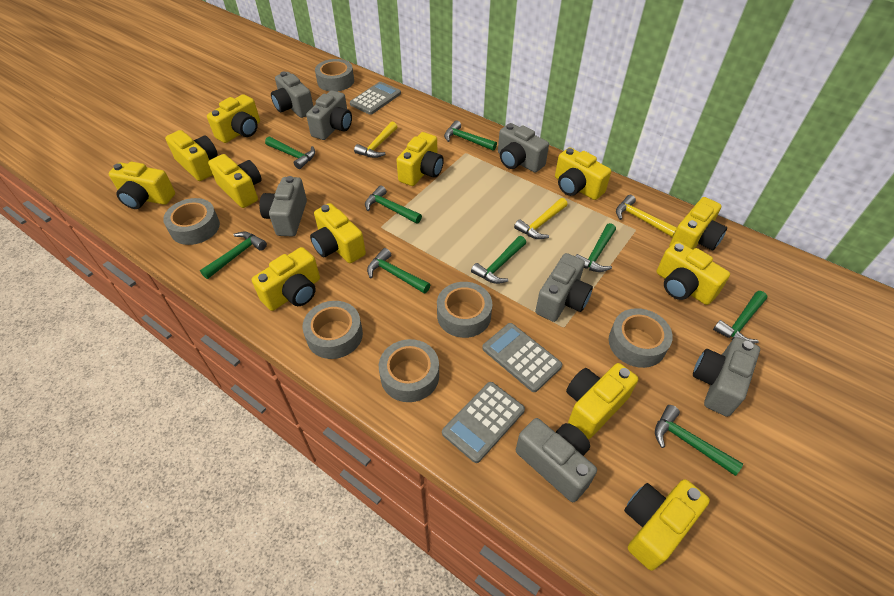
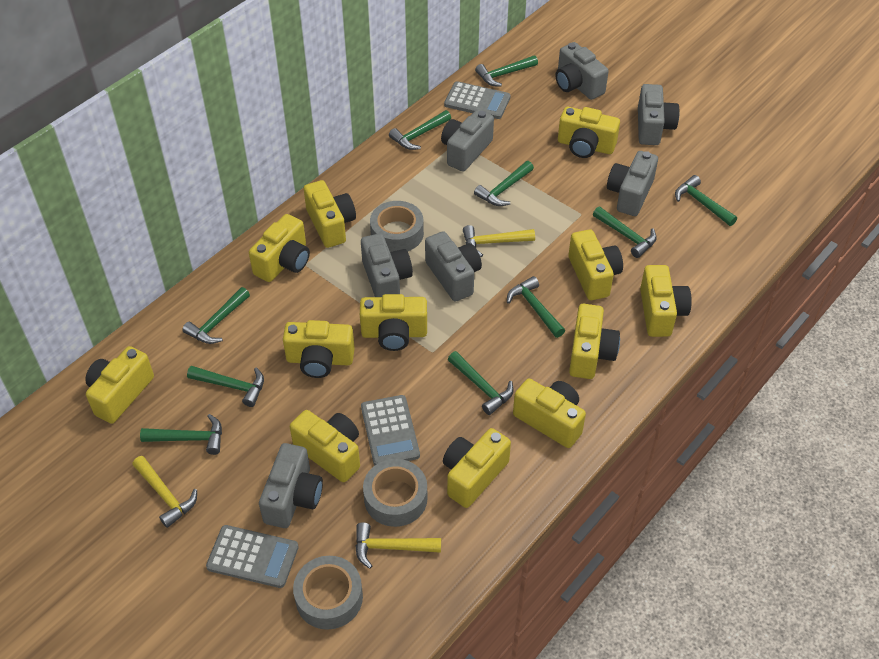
green hammer: 9 -> 10
grey tape: 6 -> 3

